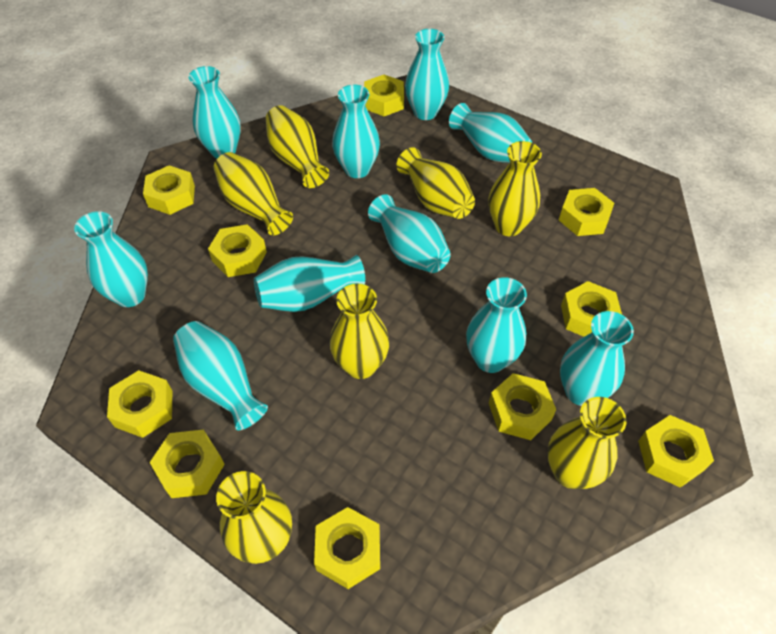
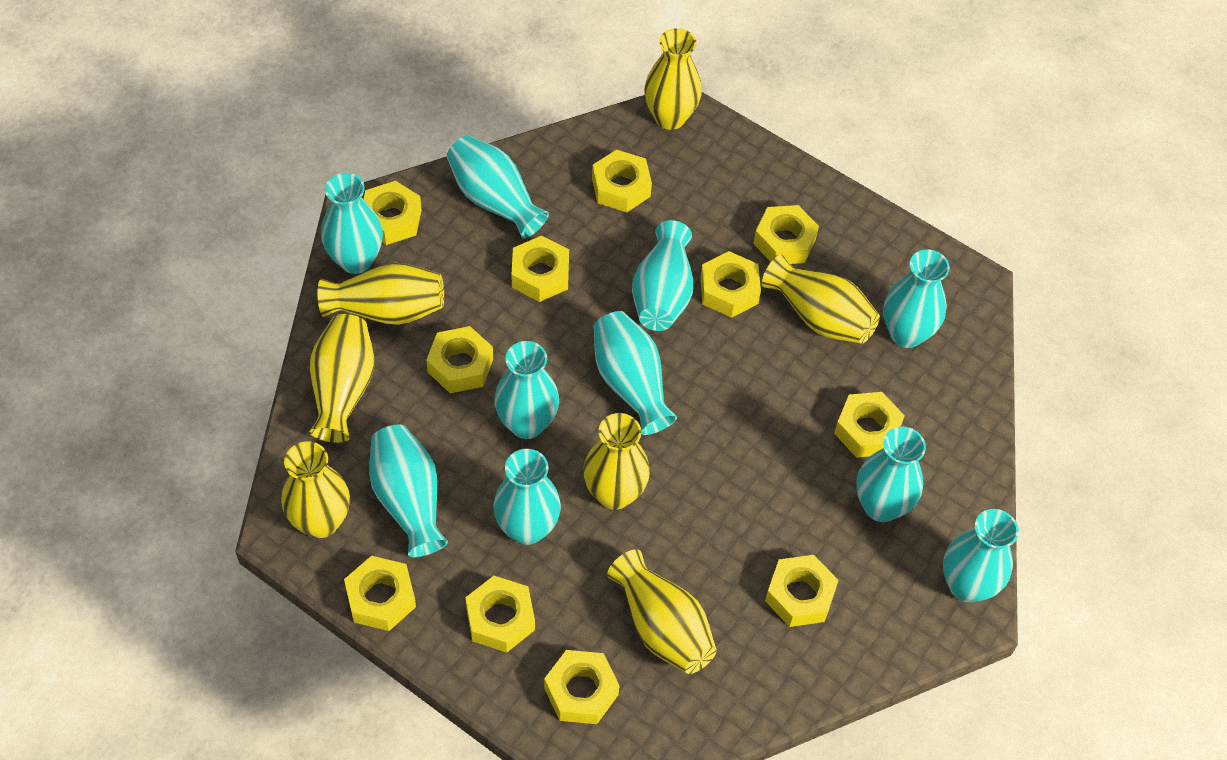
yellow nut: 10 -> 11

